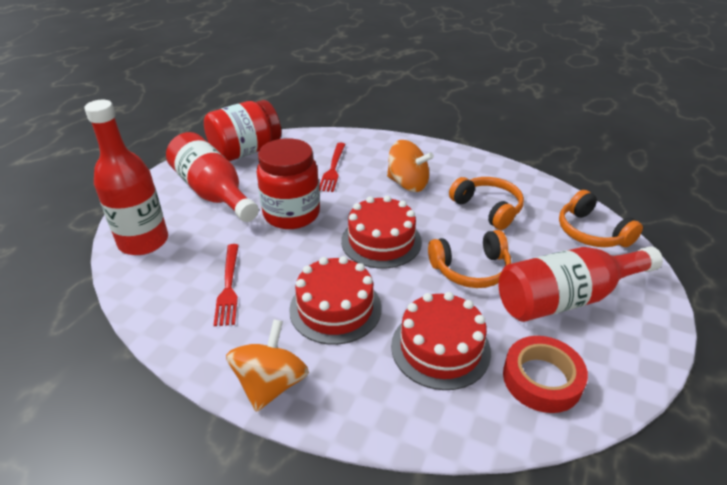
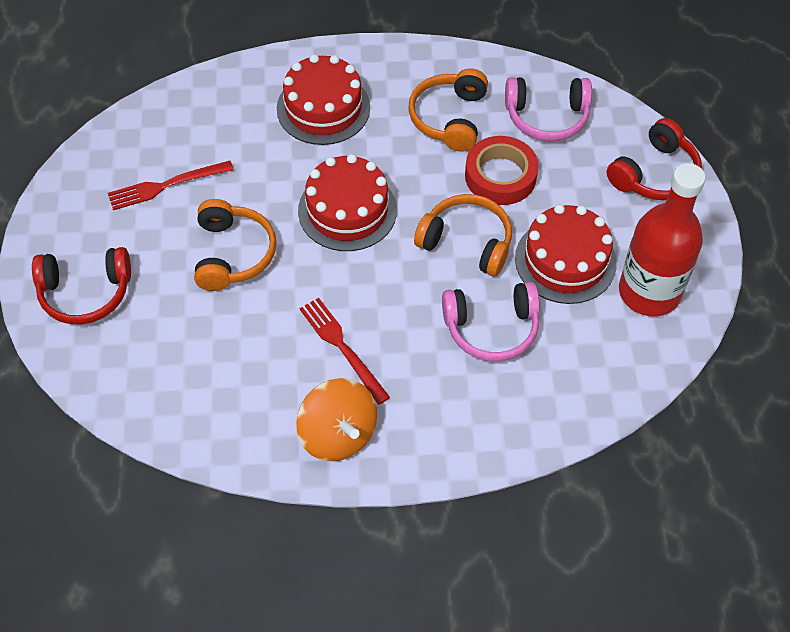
orange spinning top: 2 -> 1
pink headphones: 0 -> 2
red bottle: 3 -> 1
red headphones: 0 -> 2
red jar: 2 -> 0

